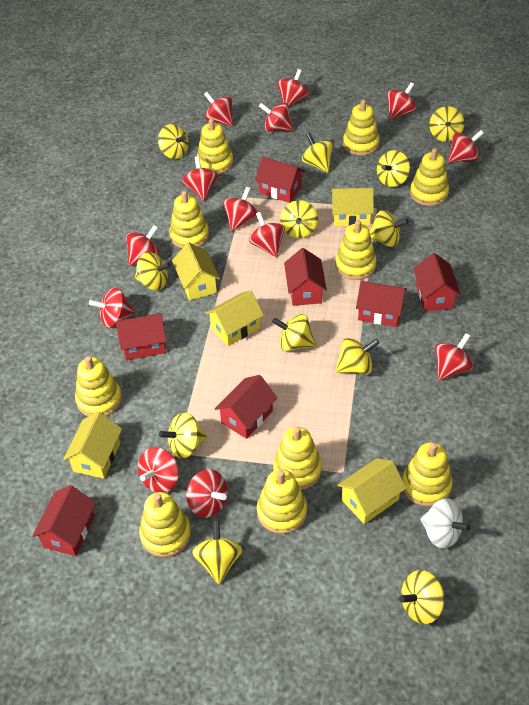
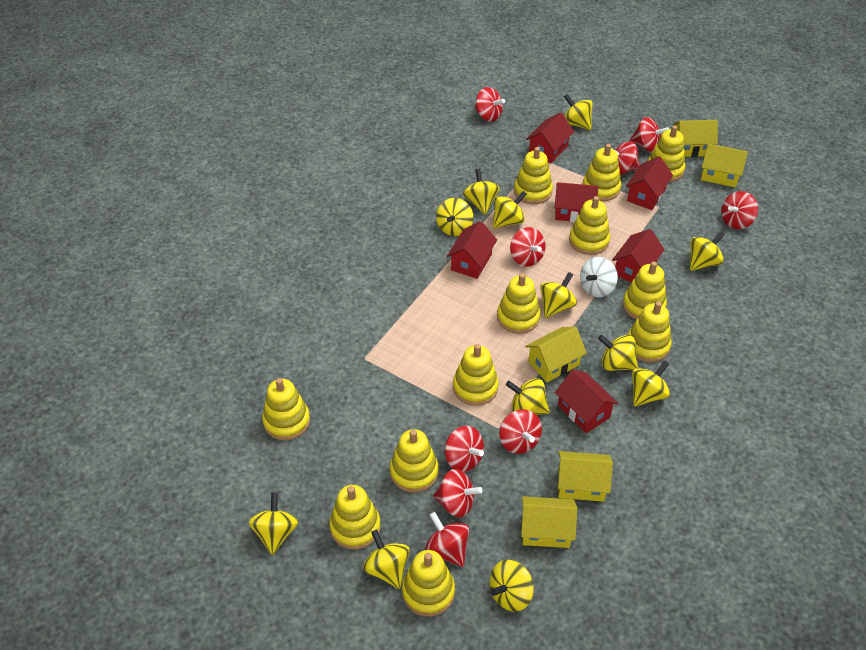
red house: 7 -> 6
red spinning top: 13 -> 9
yellow stacking toy: 10 -> 12

